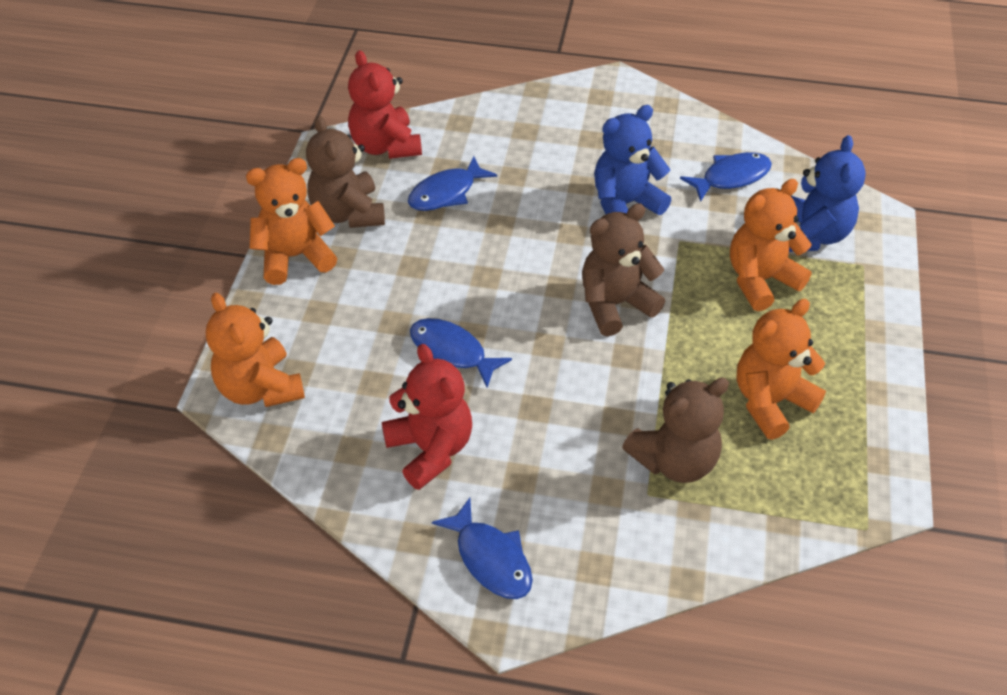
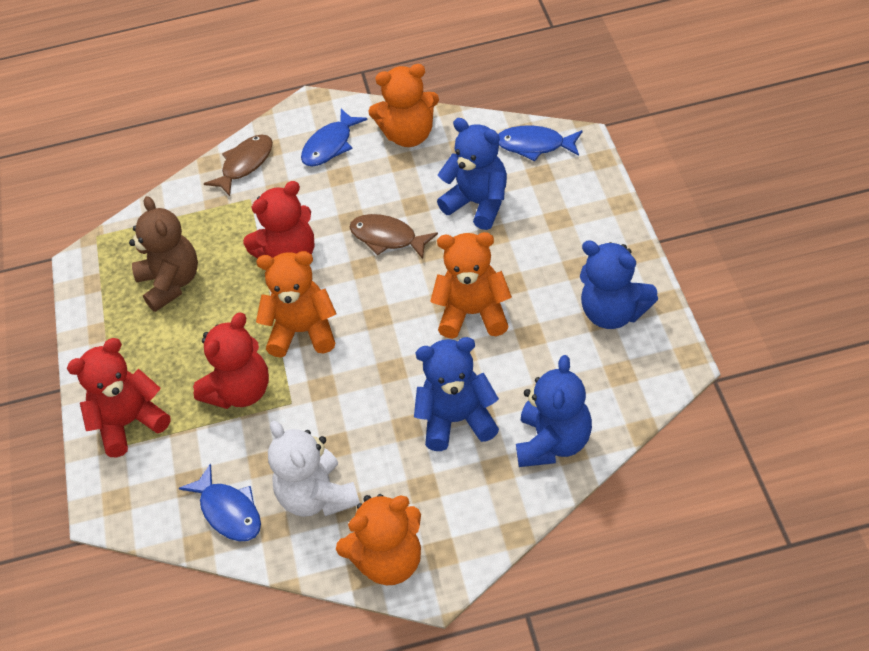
blue fish: 4 -> 3
blue teddy bear: 2 -> 4
brown fish: 0 -> 2
brown teddy bear: 3 -> 1
red teddy bear: 2 -> 3
white teddy bear: 0 -> 1

